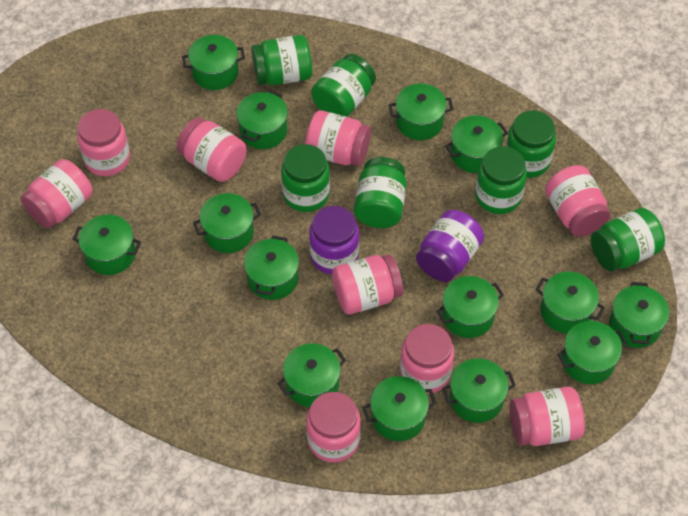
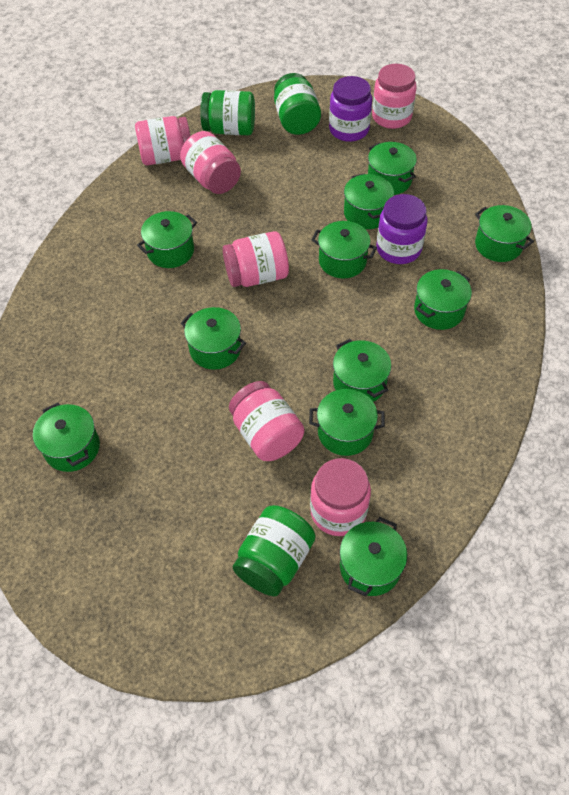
green jar: 7 -> 3
green pot: 14 -> 11
pink jar: 9 -> 6

